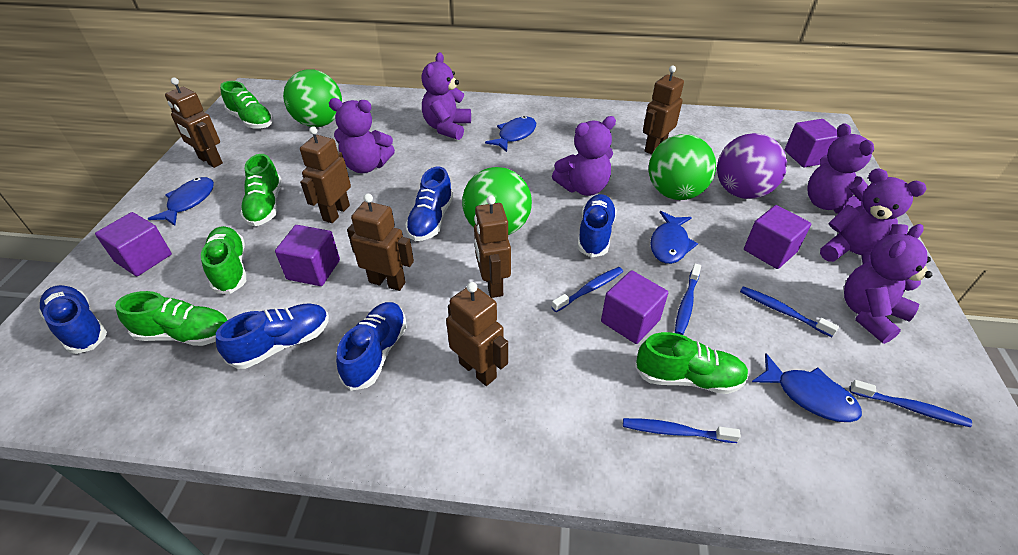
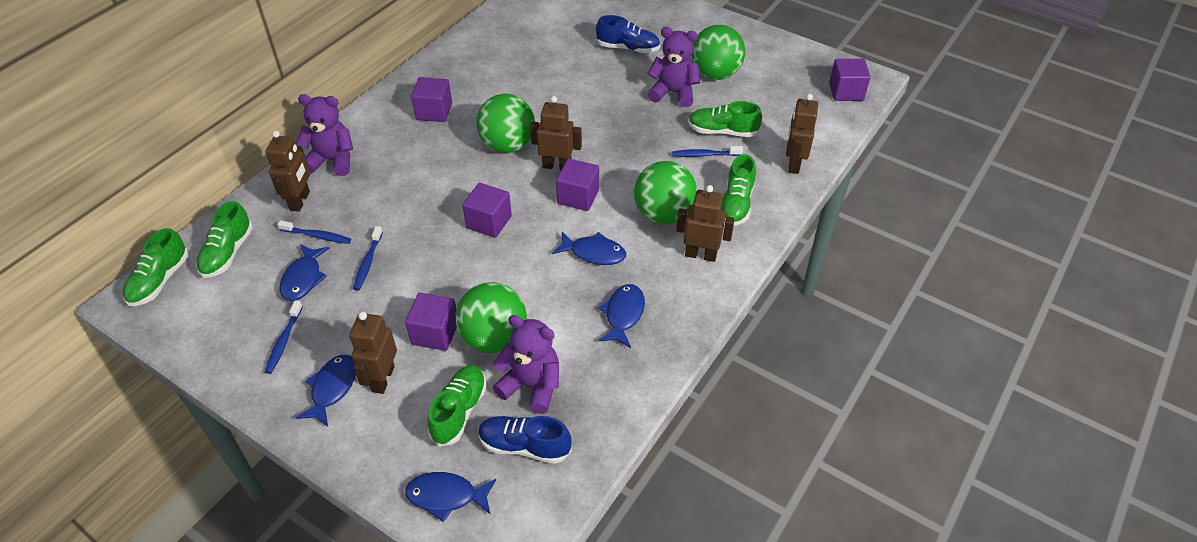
blue fish: 4 -> 5
blue shoe: 5 -> 2
blue toothbrush: 5 -> 4
brown robot: 6 -> 5
green ball: 3 -> 4
purple ball: 1 -> 0
purple teddy bear: 6 -> 3

